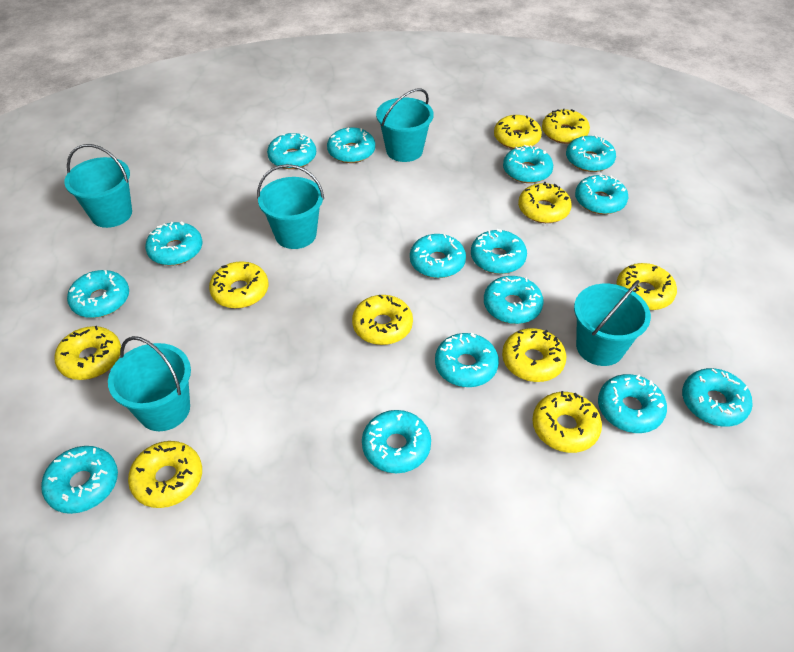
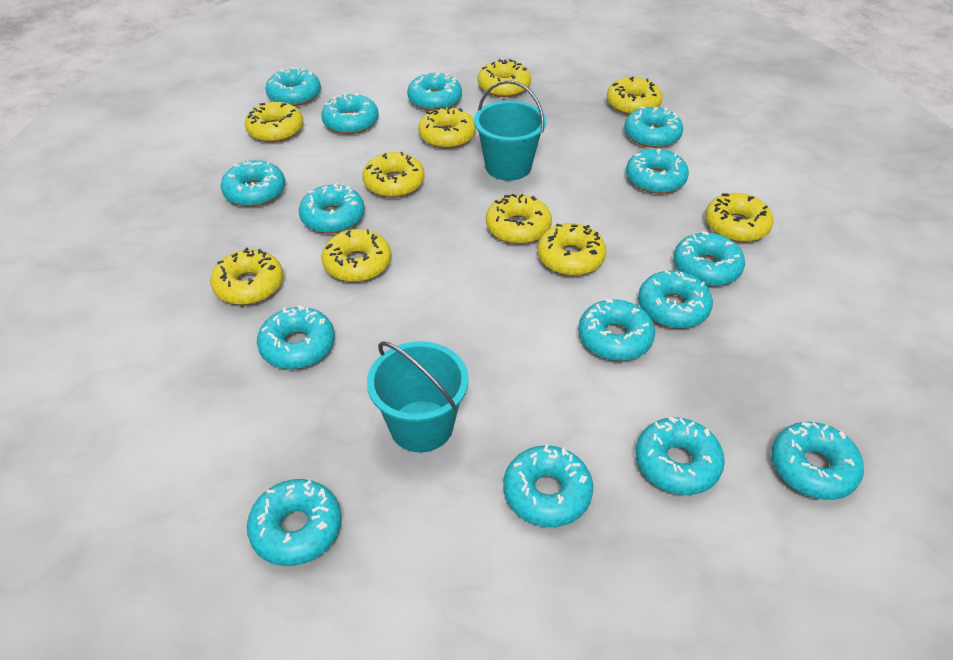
turquoise bucket: 5 -> 2

